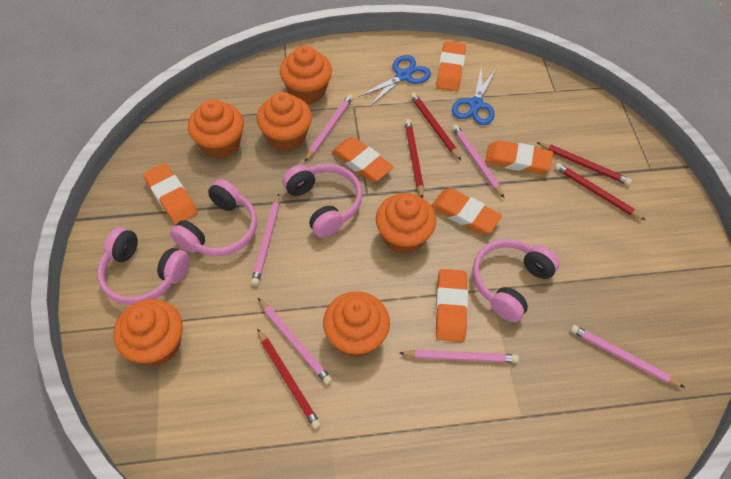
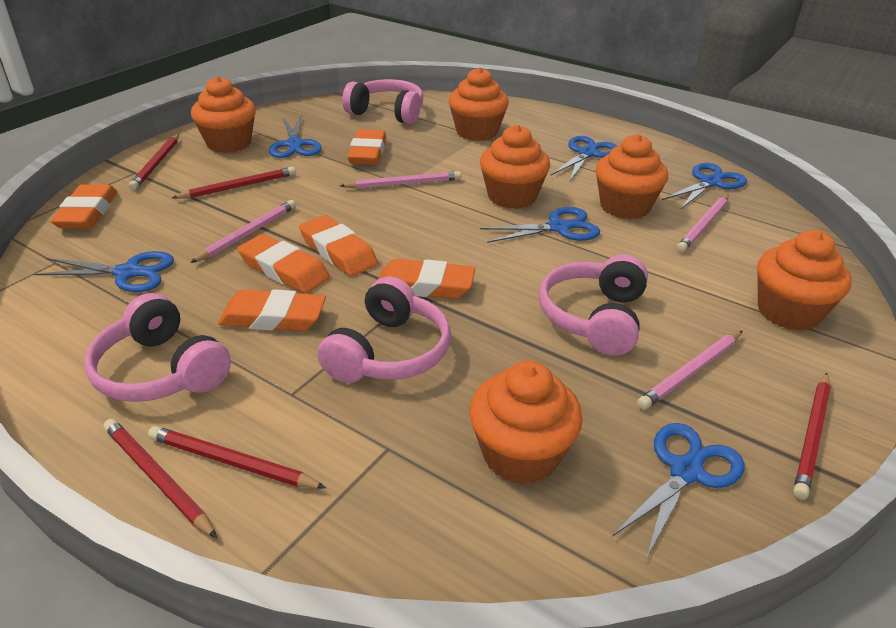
blue scissors: 2 -> 6
pink pencil: 6 -> 4

